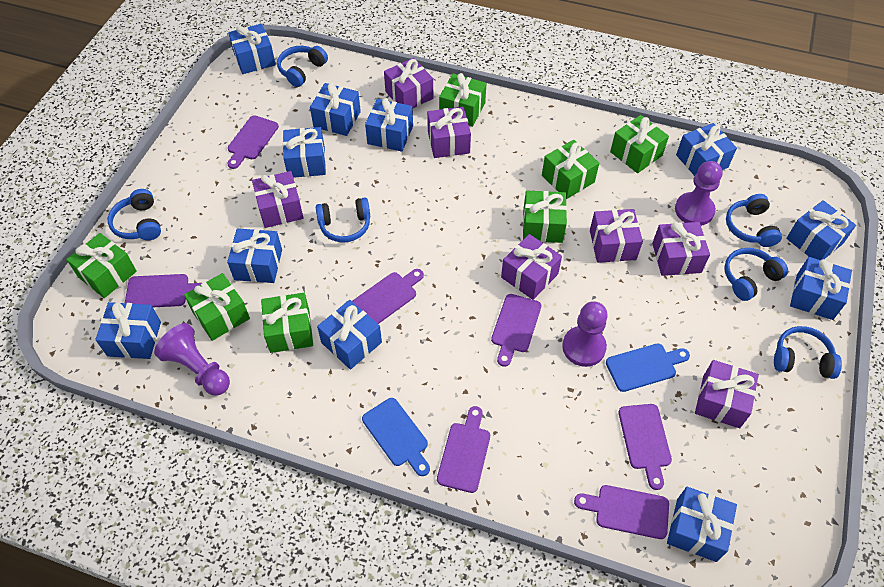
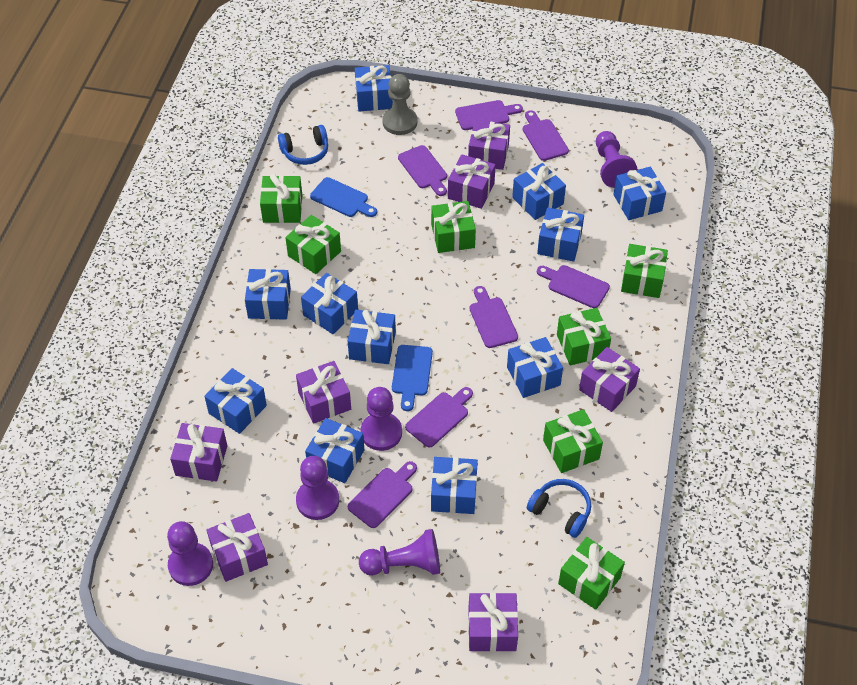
blue headphones: 6 -> 2
grey pawn: 0 -> 1
purple pawn: 3 -> 5

